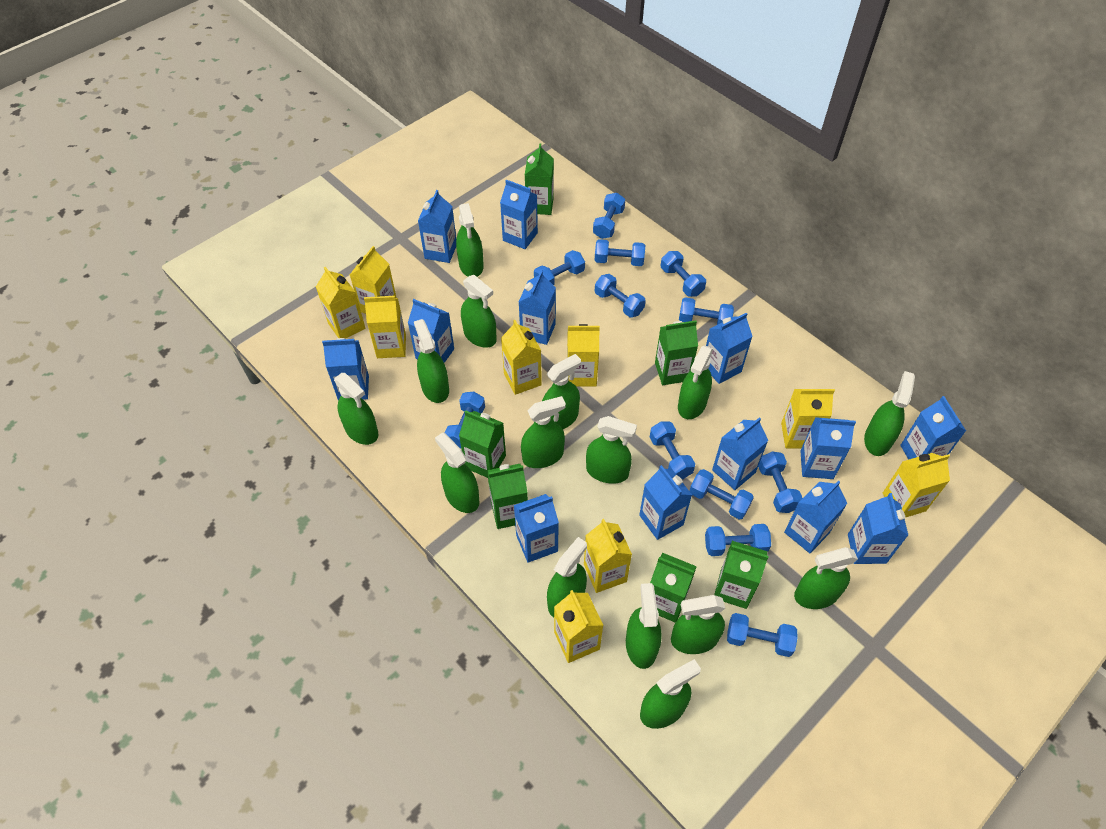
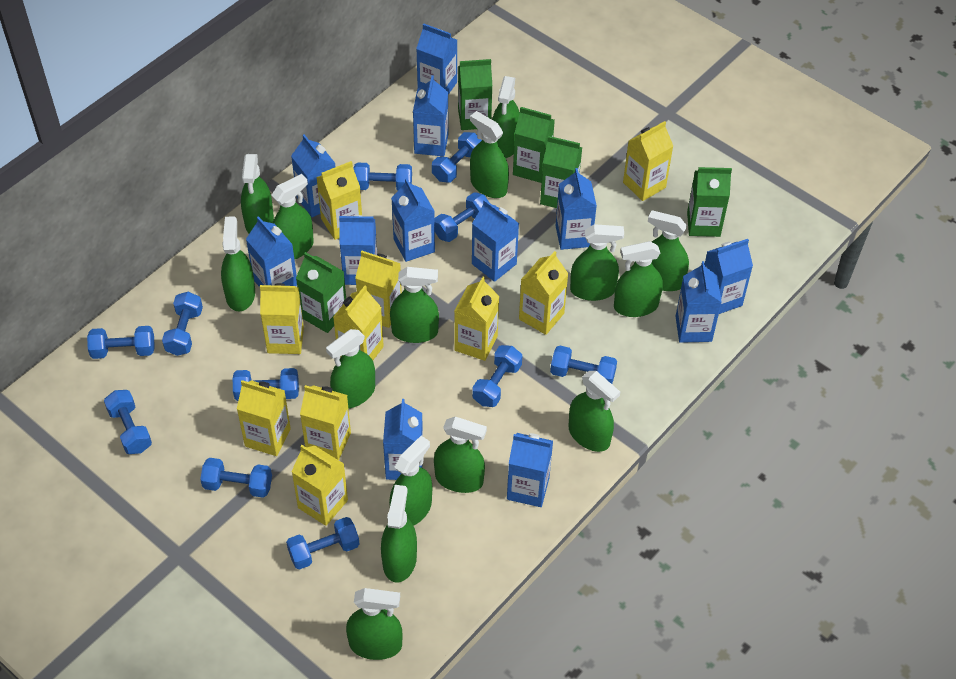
blue carton: 13 -> 12
blue dumbbell: 12 -> 11
green carton: 6 -> 5
yellow carton: 9 -> 10

